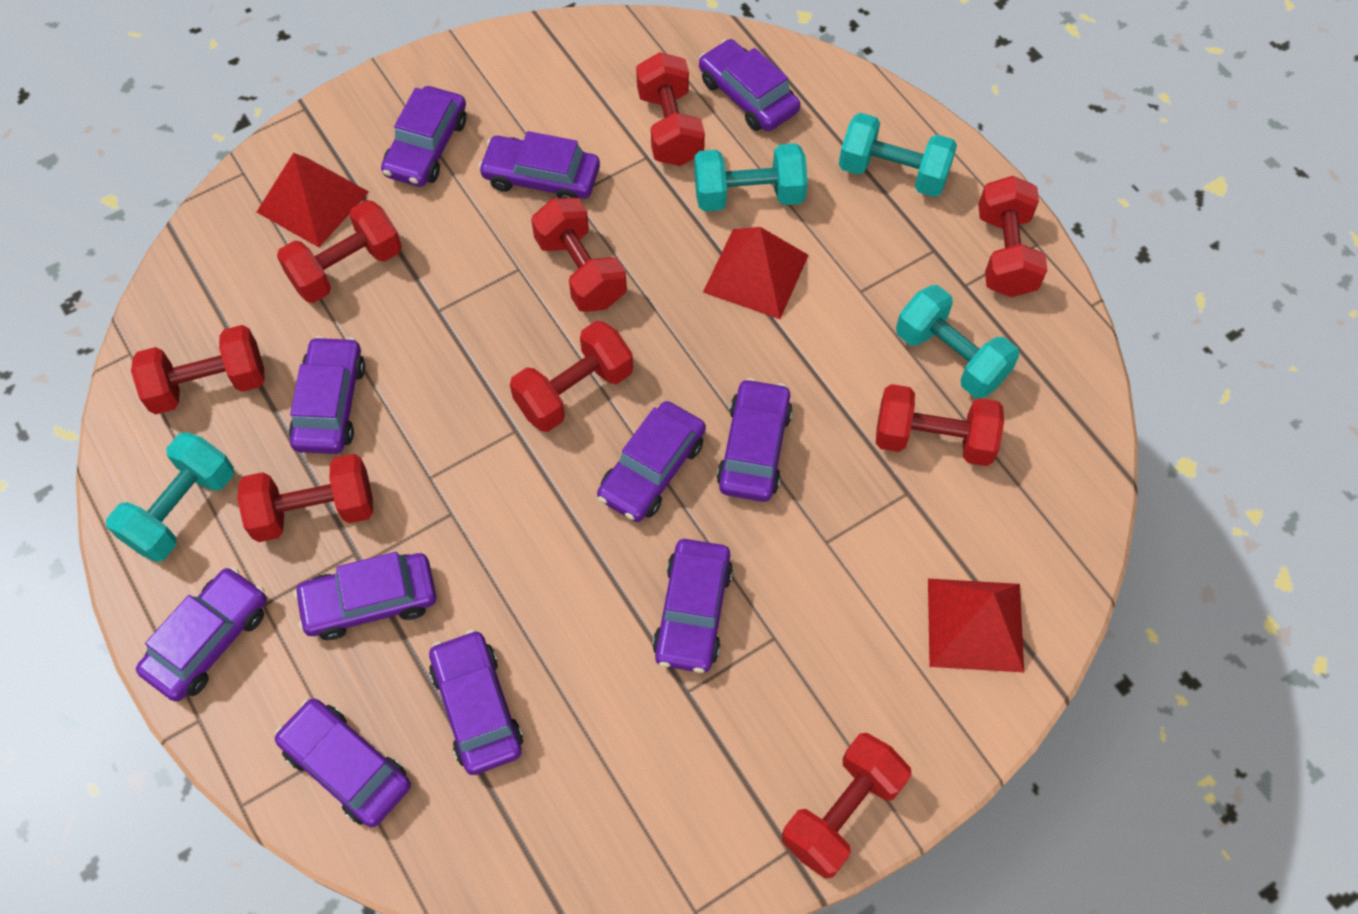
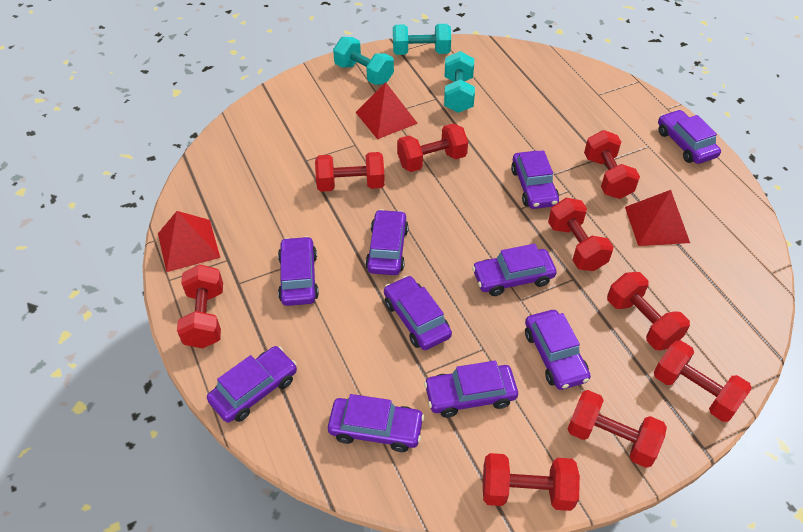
purple car: 11 -> 10
turquoise dumbbell: 4 -> 3

